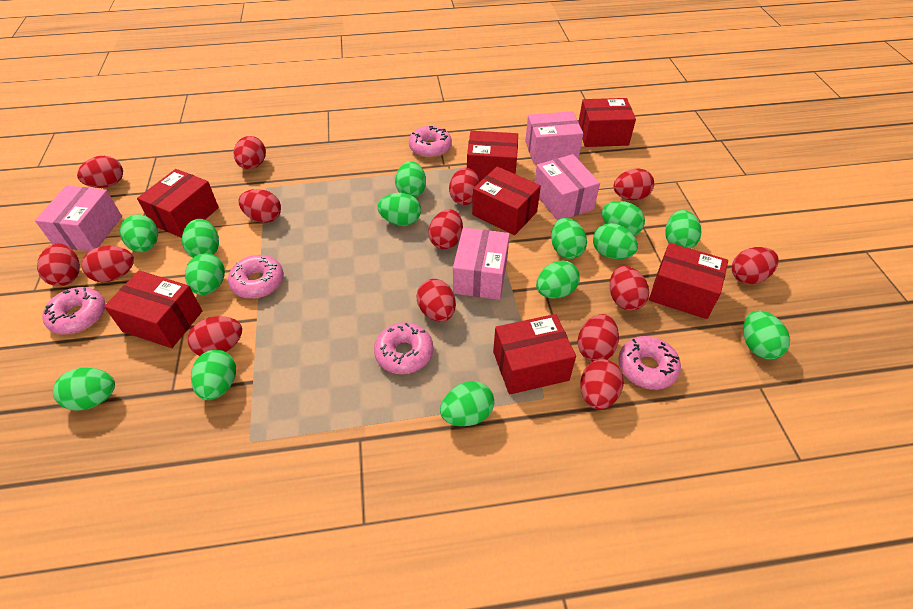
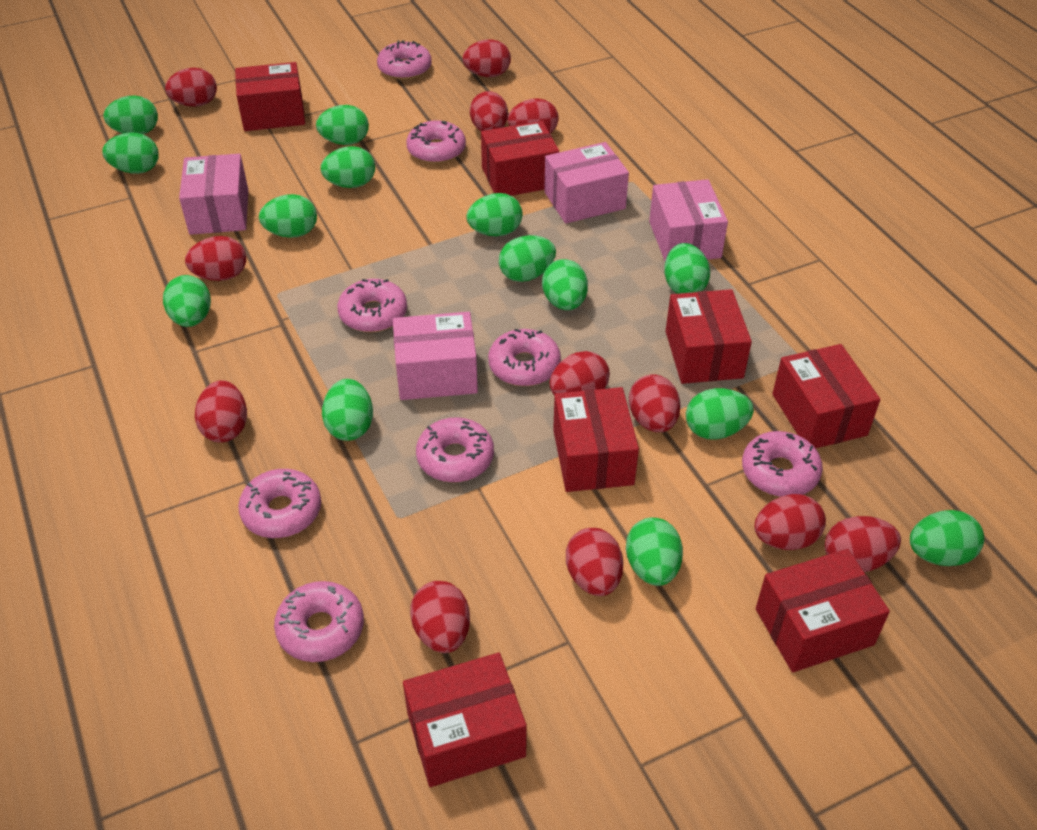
pink donut: 5 -> 8
red egg: 14 -> 12

